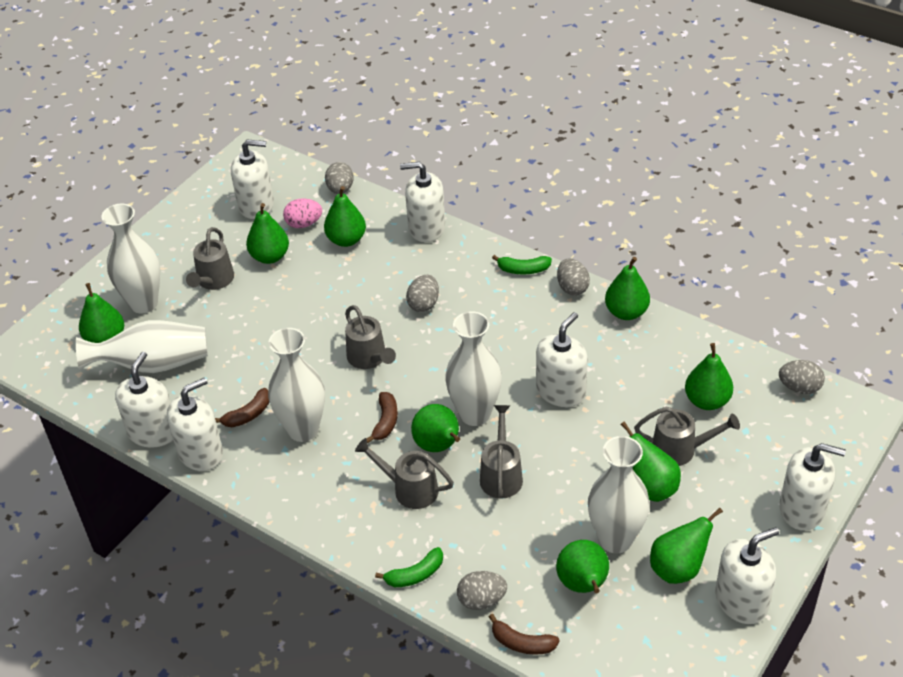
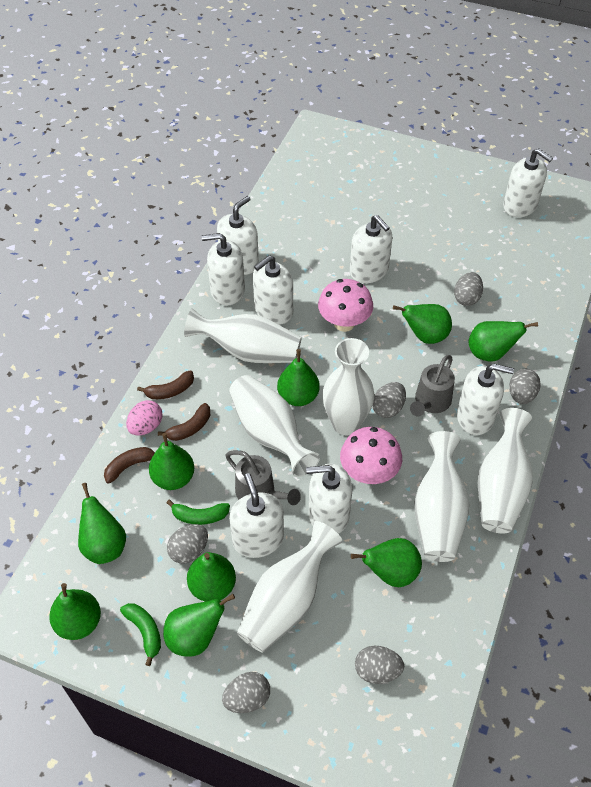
grey egg: 5 -> 6
grey watering can: 5 -> 2
pink mushroom: 0 -> 2
white soap dispenser: 7 -> 8
white vase: 5 -> 6

